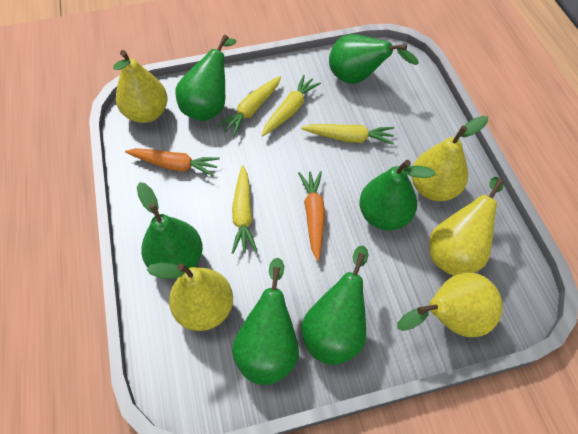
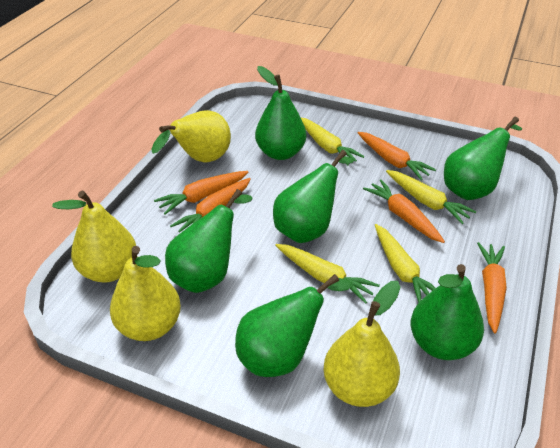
orange carrot: 2 -> 5
yellow pear: 5 -> 4

